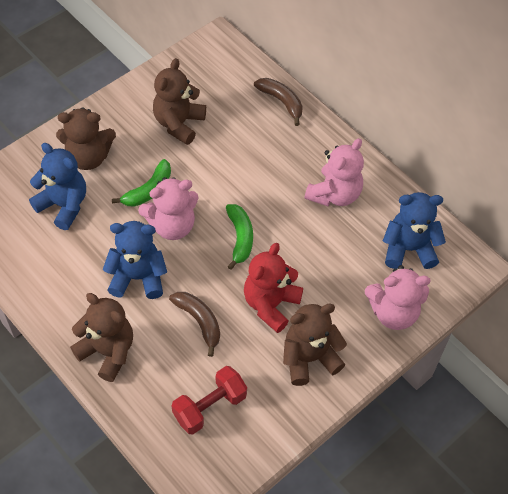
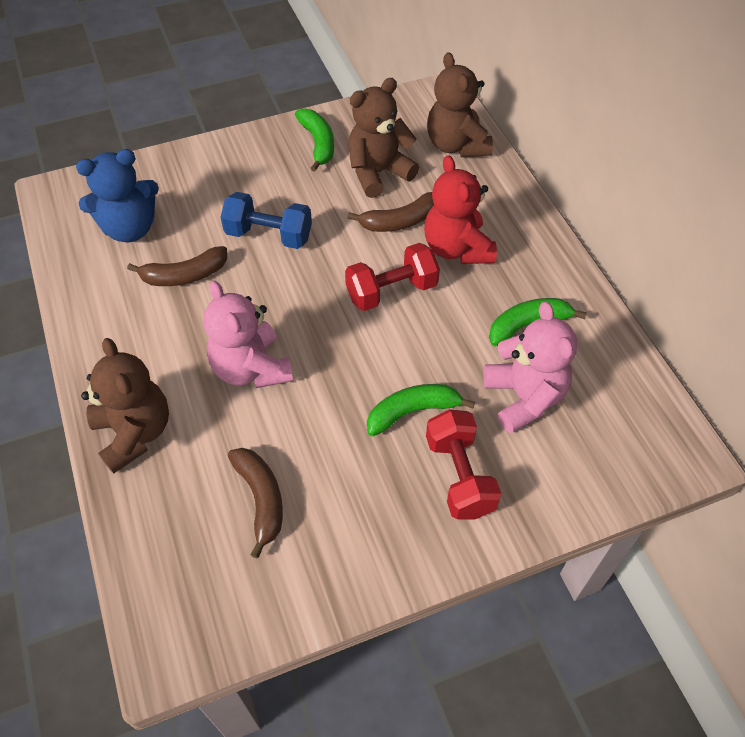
blue dumbbell: 0 -> 1
blue teddy bear: 3 -> 1
brown banana: 2 -> 3
brown teddy bear: 4 -> 3
green banana: 2 -> 3
pink teddy bear: 3 -> 2
red dumbbell: 1 -> 2

